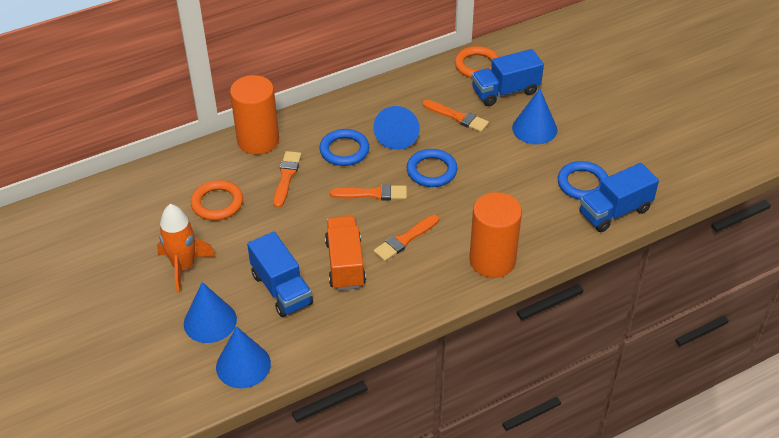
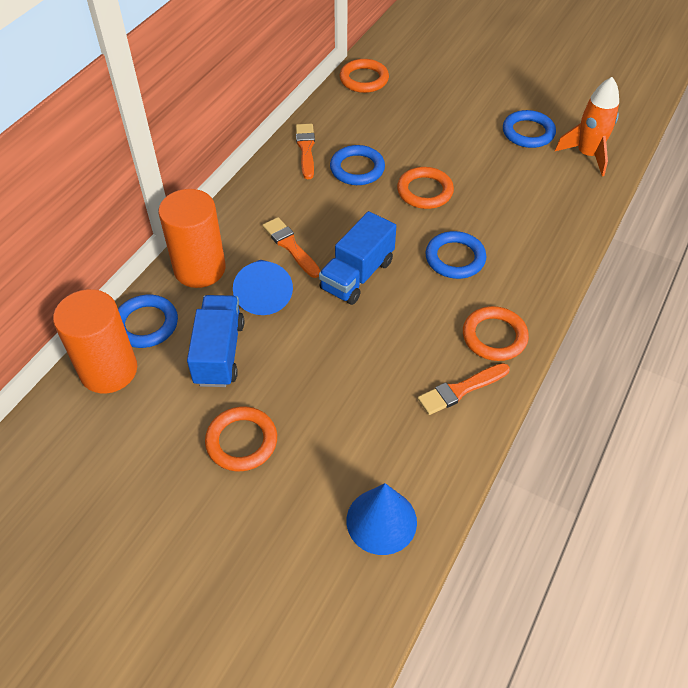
blue cone: 4 -> 2
blue ring: 3 -> 4
blue truck: 3 -> 2
orange brush: 4 -> 3
orange ring: 2 -> 4
orange truck: 1 -> 0

